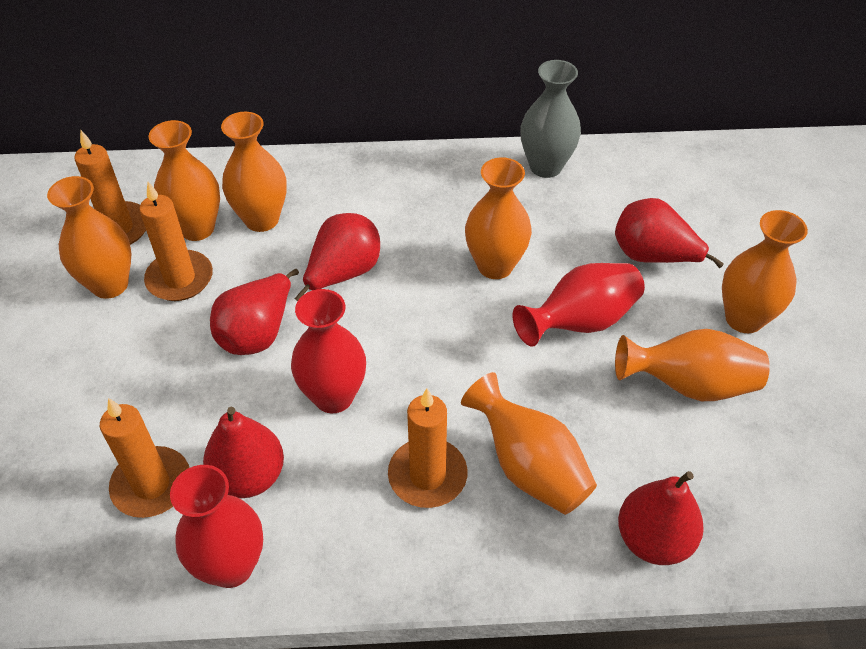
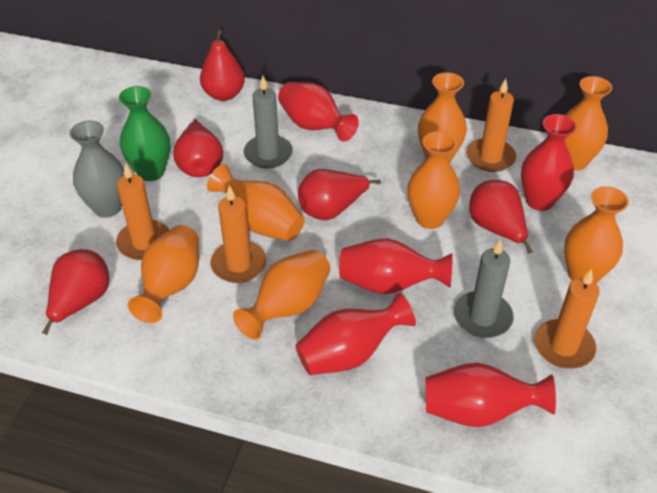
green vase: 0 -> 1
grey candle: 0 -> 2
red vase: 3 -> 5

